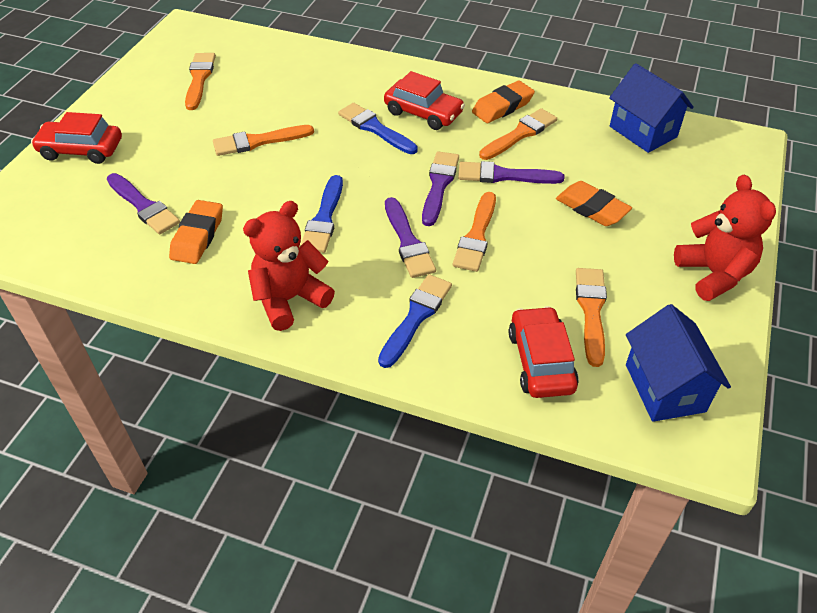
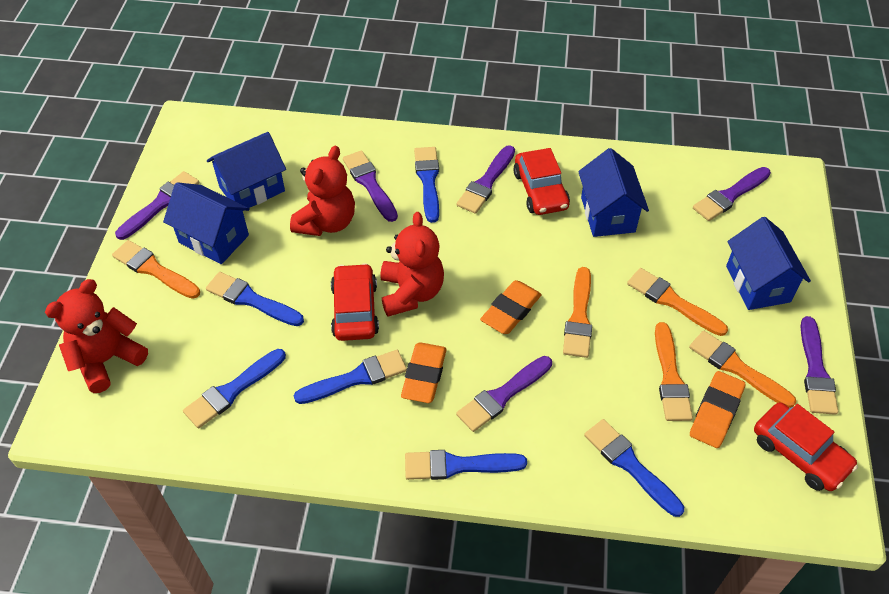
blue brush: 3 -> 6
blue house: 2 -> 4
purple brush: 4 -> 6
red teddy bear: 2 -> 3

